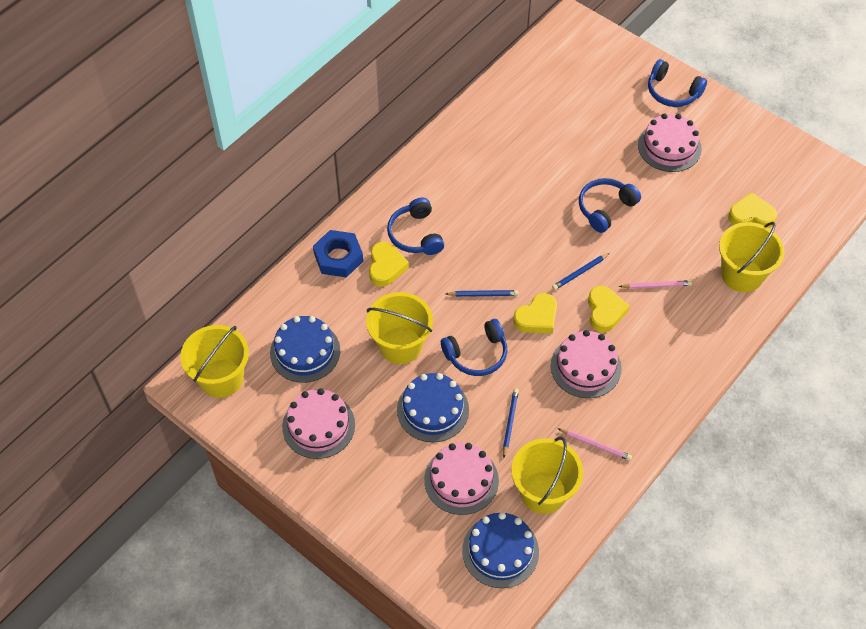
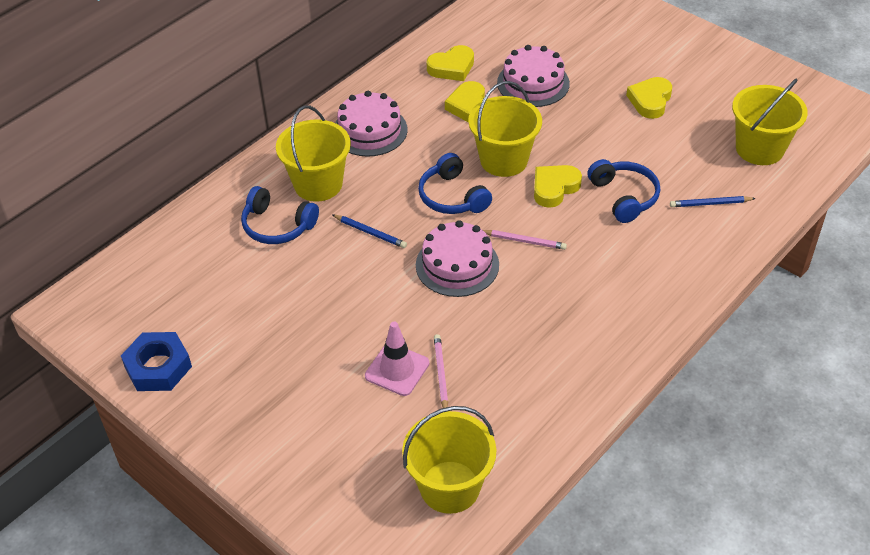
blue cake: 3 -> 0
blue headphones: 4 -> 3
blue pencil: 3 -> 2
pink cake: 4 -> 3
pink traffic cone: 0 -> 1

